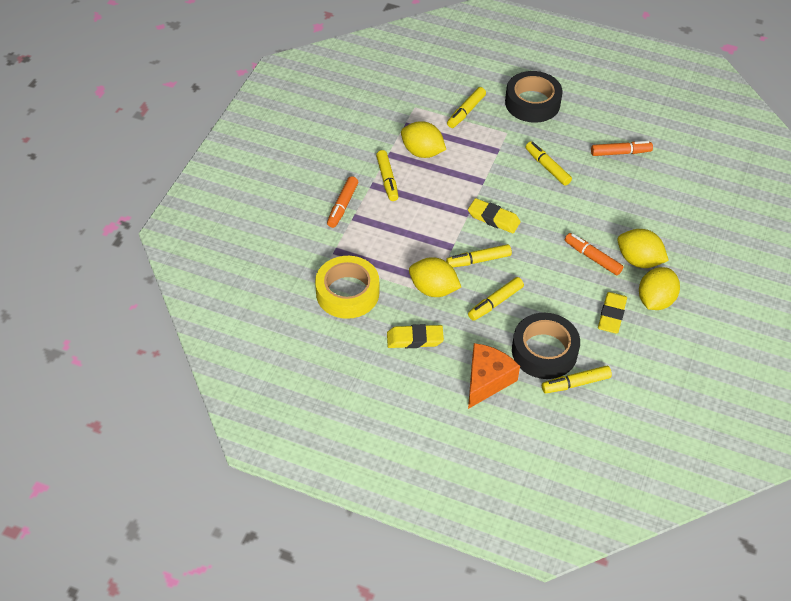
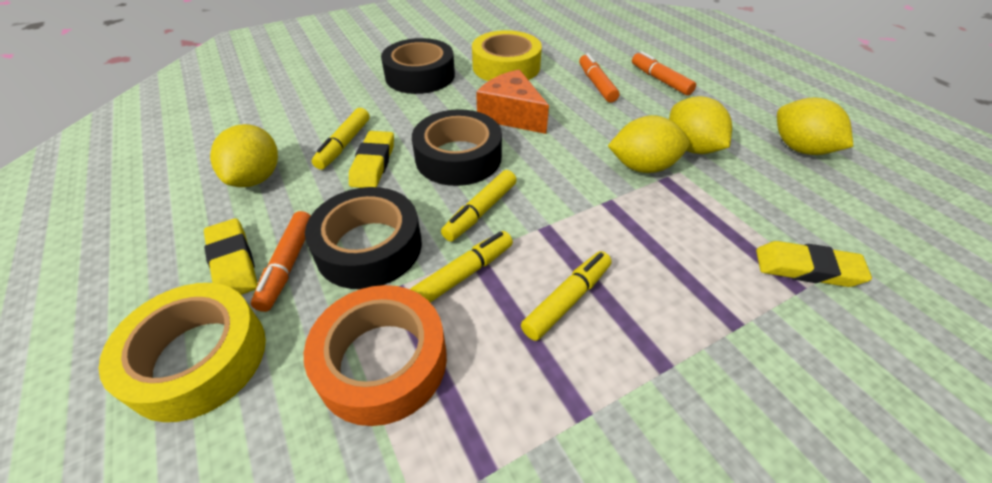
black tape: 2 -> 3
orange tape: 0 -> 1
yellow marker: 6 -> 4
yellow tape: 1 -> 2

